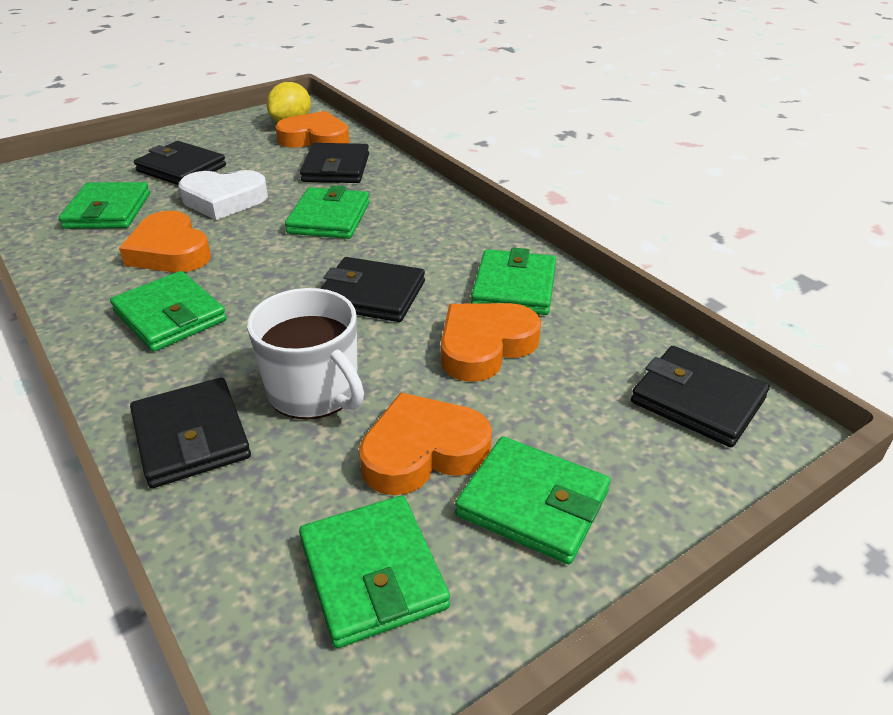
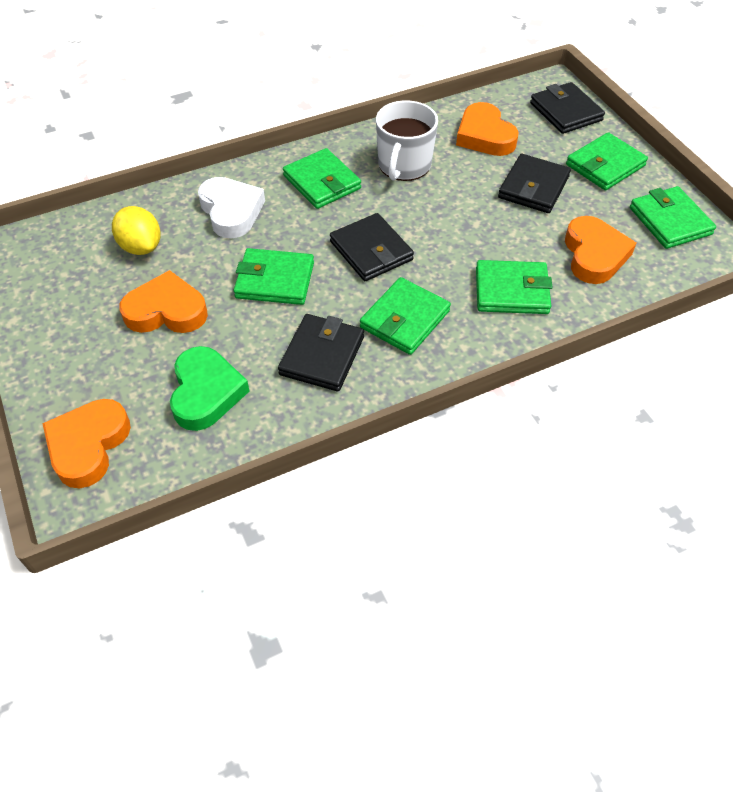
black wallet: 5 -> 4
green heart: 0 -> 1

